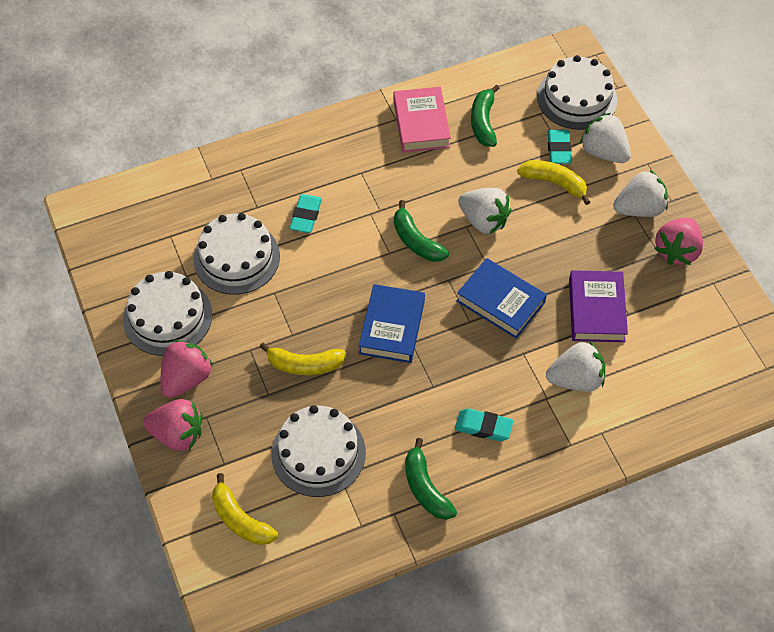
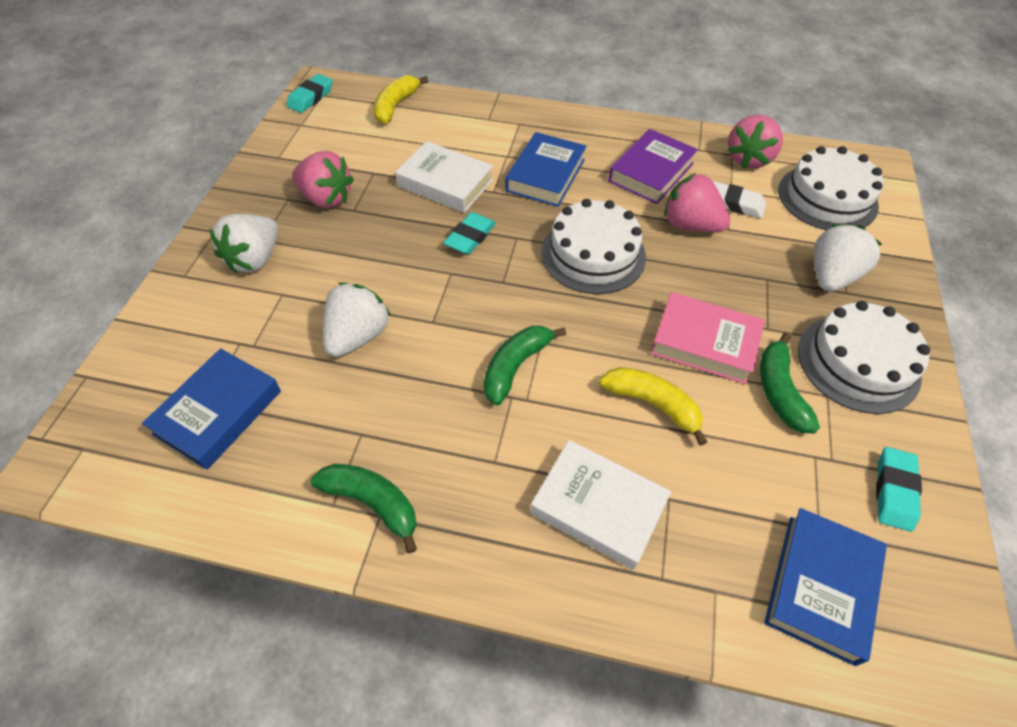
blue book: 2 -> 3
white book: 0 -> 2
white cake: 4 -> 3
white eraser: 0 -> 1
white strawberry: 4 -> 3
yellow banana: 3 -> 2

